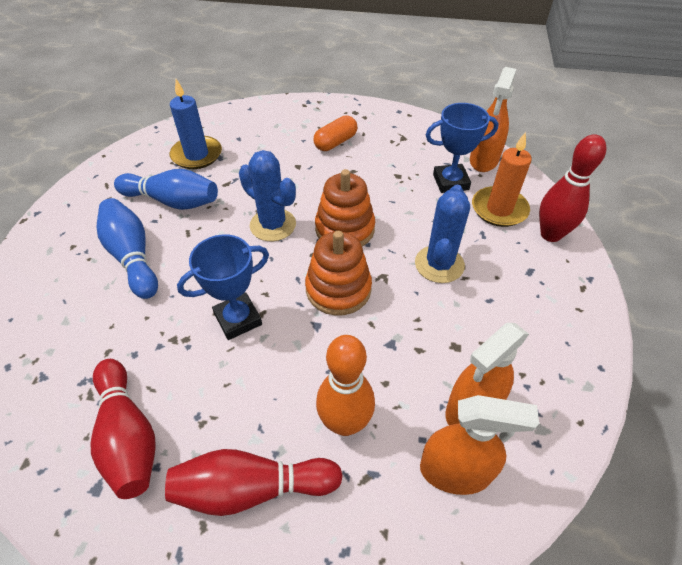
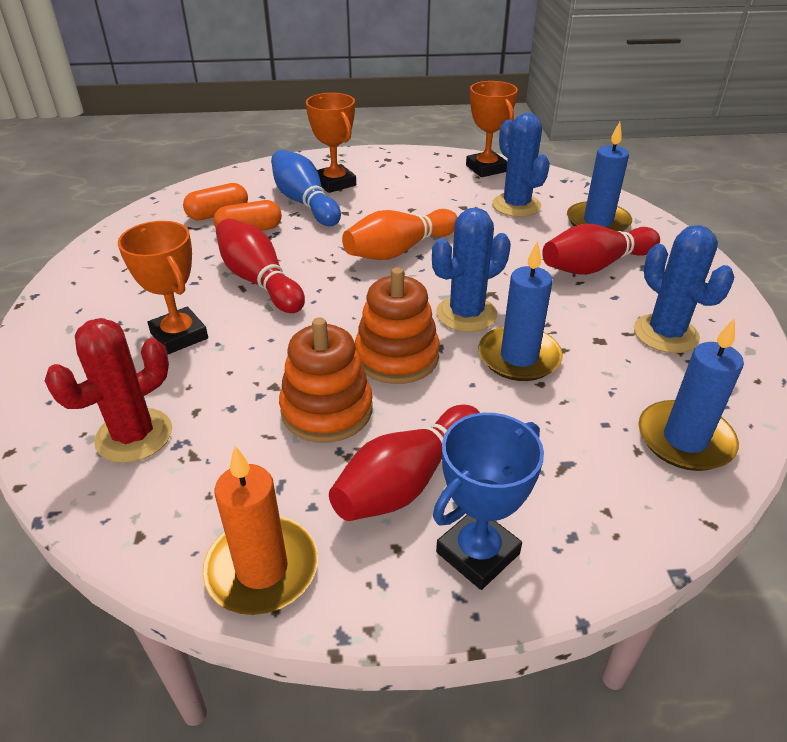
blue bowling pin: 2 -> 1
blue cactus: 2 -> 3
blue candle: 1 -> 3
blue trophy: 2 -> 1
orange capsule: 1 -> 2
orange spray bottle: 3 -> 0
orange trophy: 0 -> 3
red cactus: 0 -> 1

